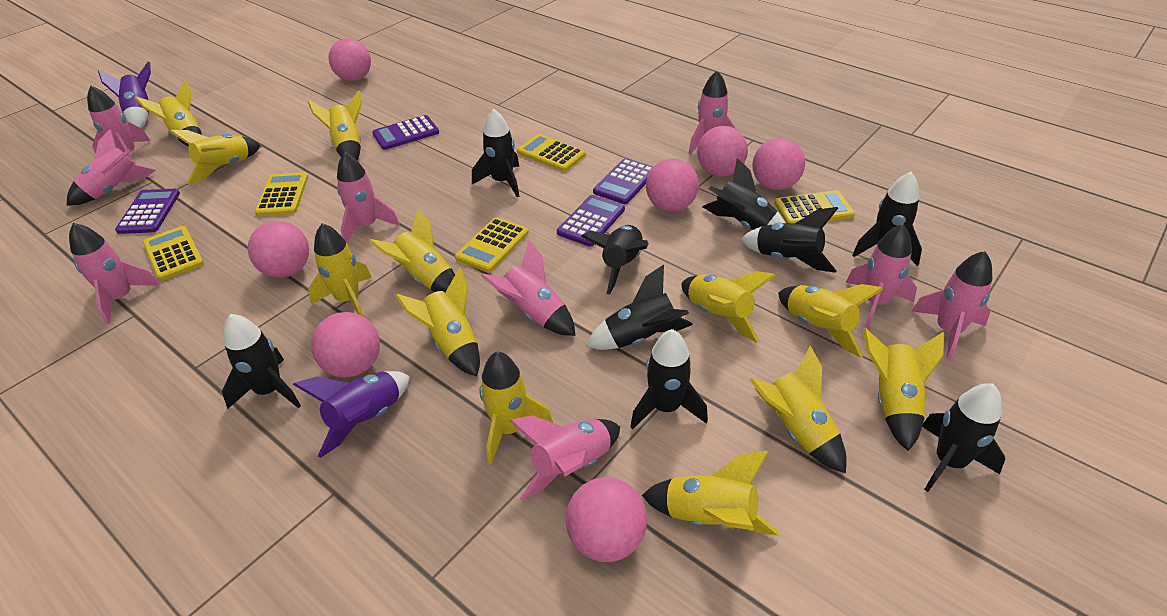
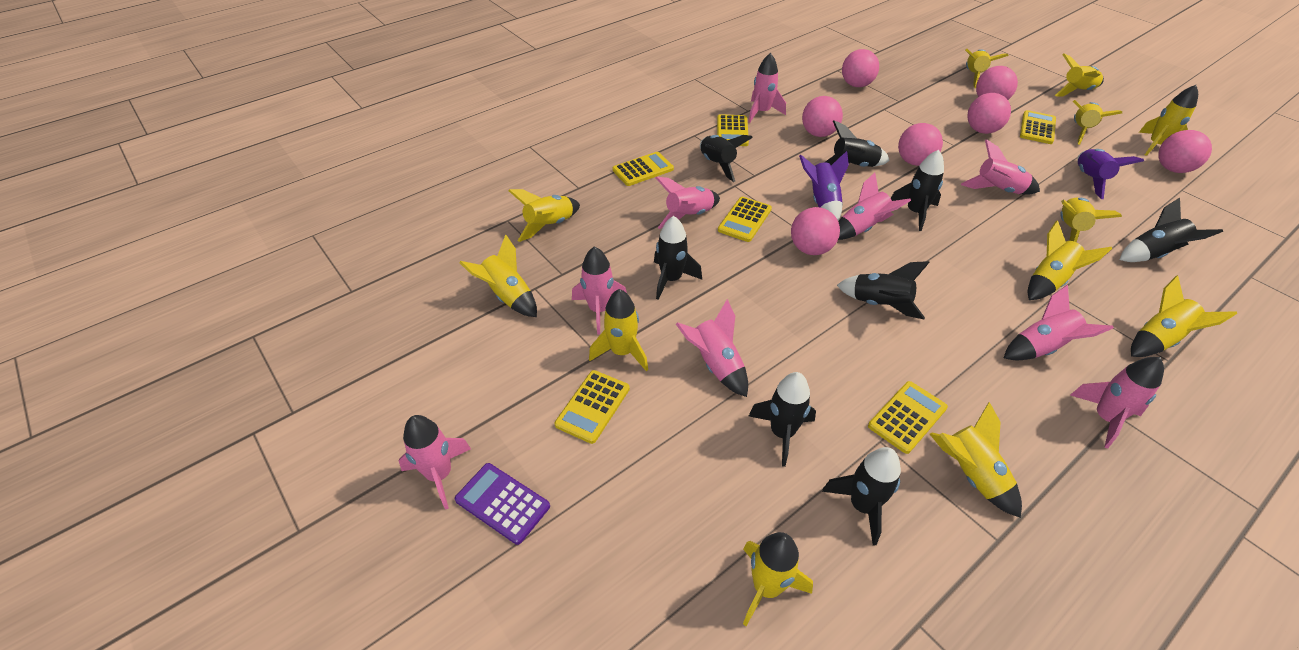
black rocket: 9 -> 8
purple calculator: 4 -> 1
yellow calculator: 5 -> 6

